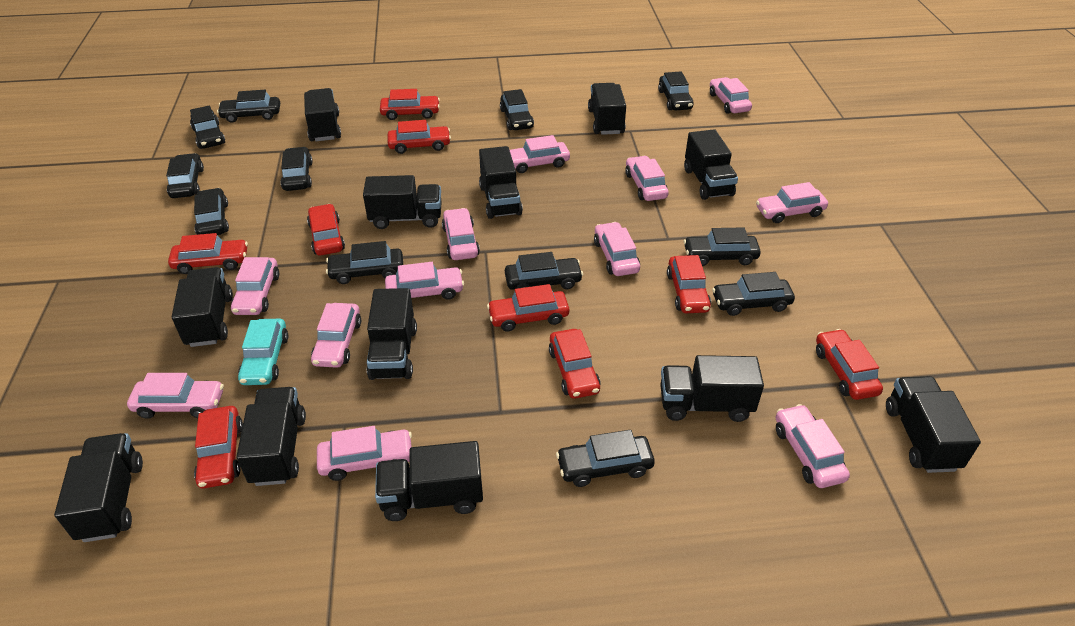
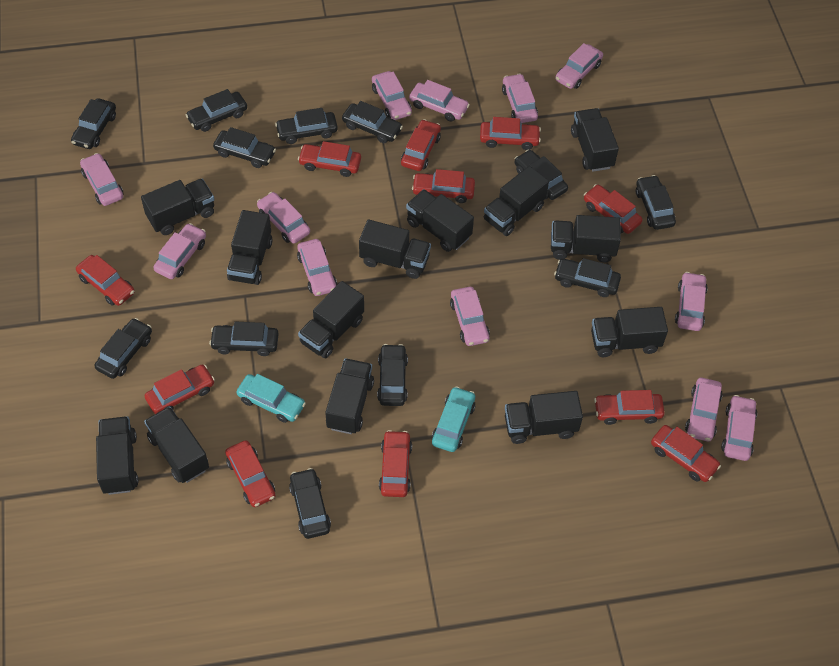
black truck: 12 -> 13
red car: 9 -> 11
turquoise car: 1 -> 2

